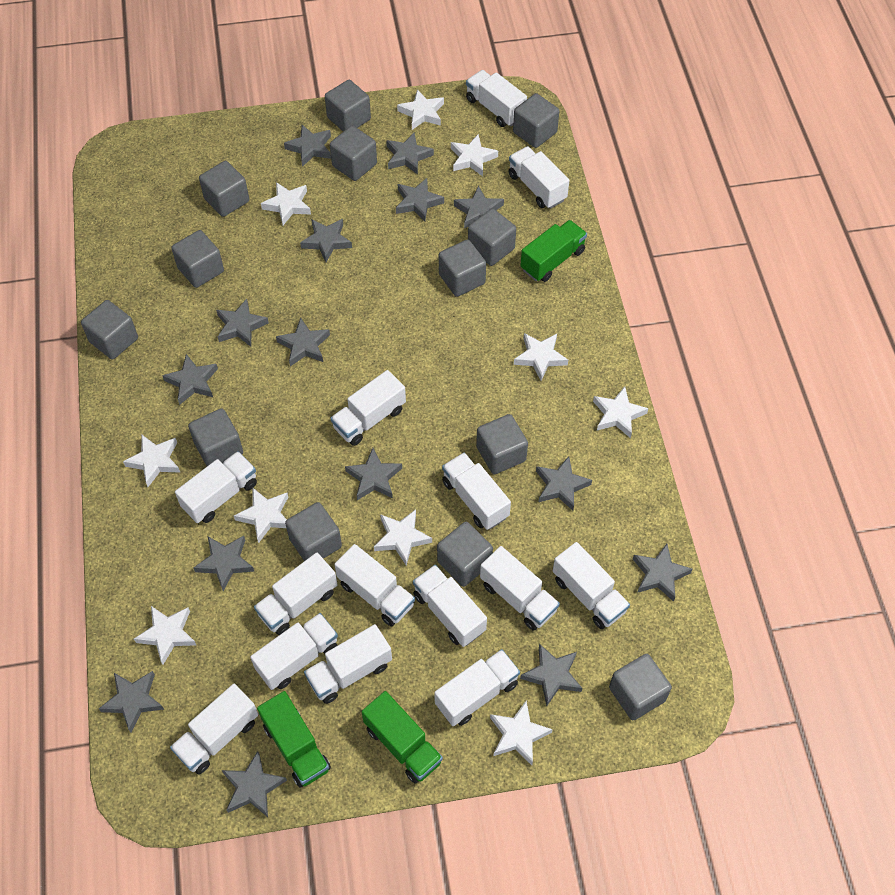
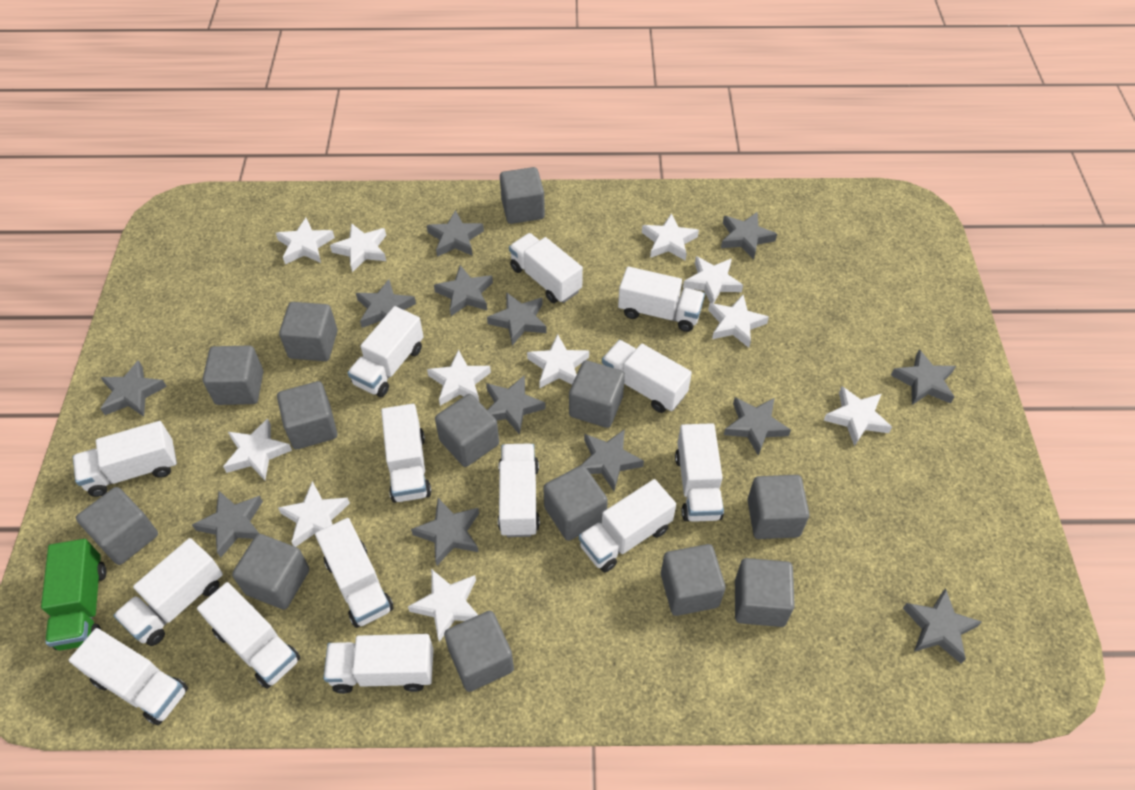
green truck: 3 -> 1
grey star: 15 -> 13
white star: 10 -> 11

